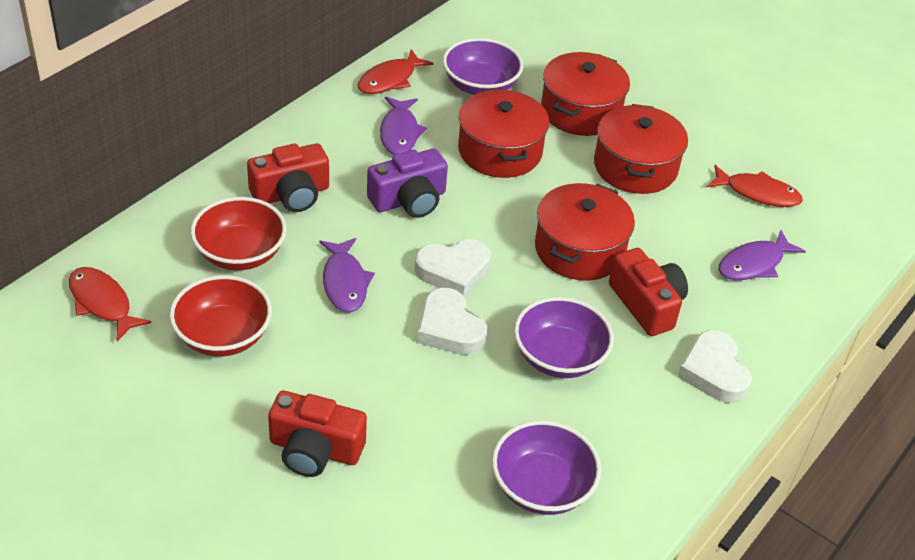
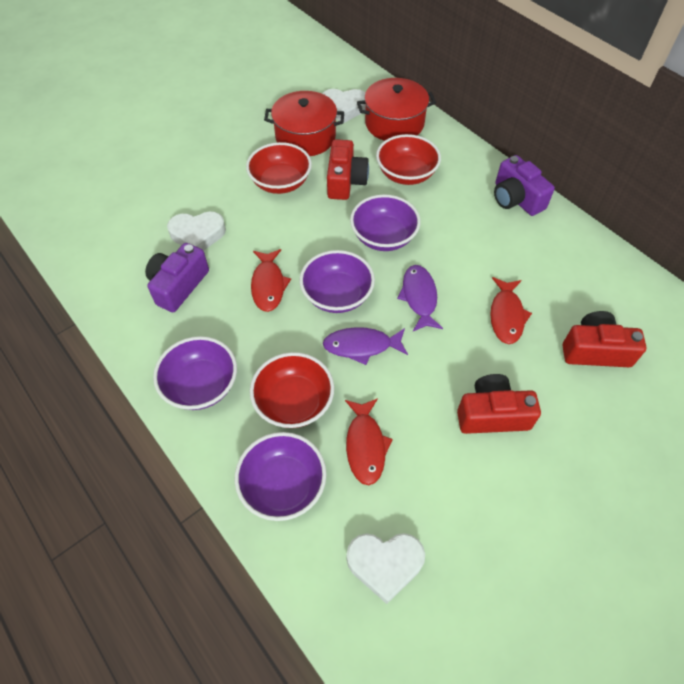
purple bowl: 3 -> 4
purple camera: 1 -> 2
purple fish: 3 -> 2
red bowl: 2 -> 3
red pot: 4 -> 2

